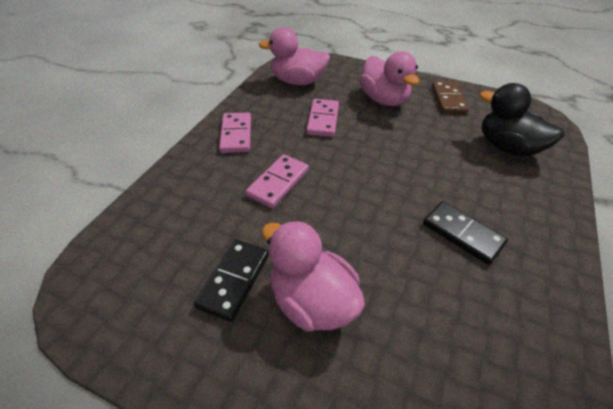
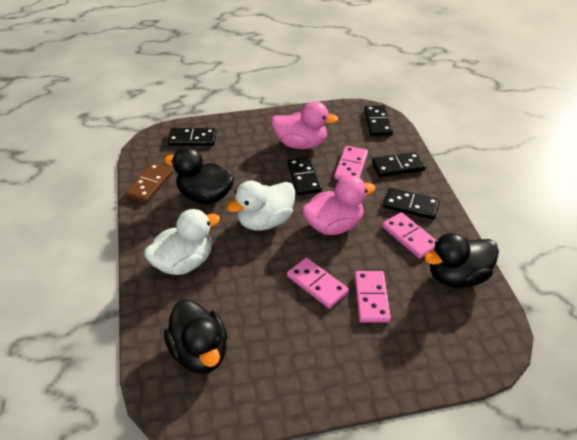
black domino: 2 -> 5
black duck: 1 -> 3
pink domino: 3 -> 4
pink duck: 3 -> 2
white duck: 0 -> 2

